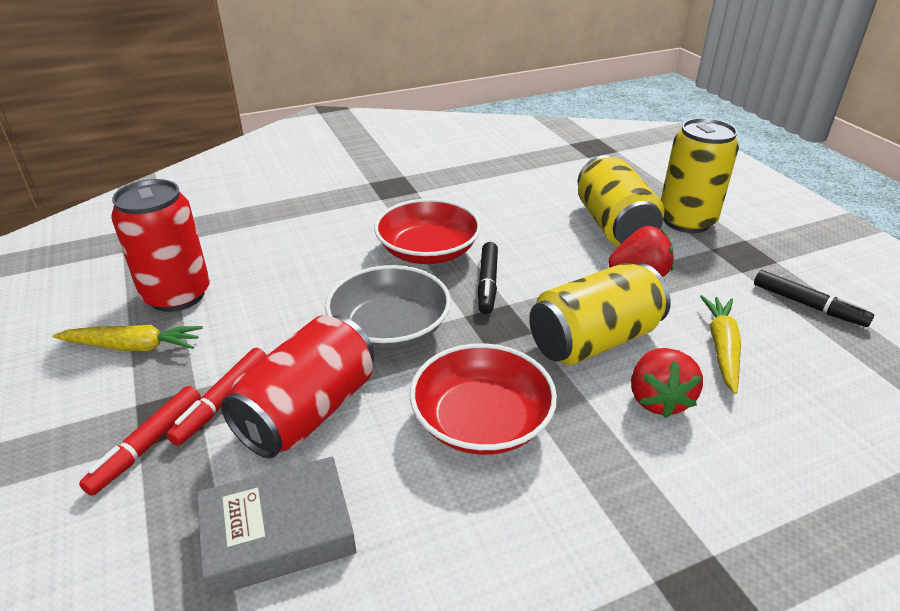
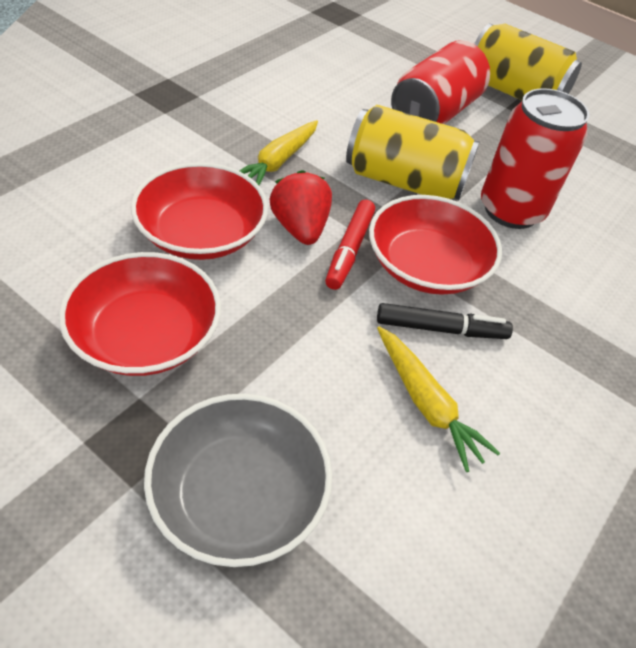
black marker: 2 -> 1
grey book: 1 -> 0
red bowl: 2 -> 3
red marker: 2 -> 1
red strawberry: 2 -> 1
yellow can: 3 -> 2

